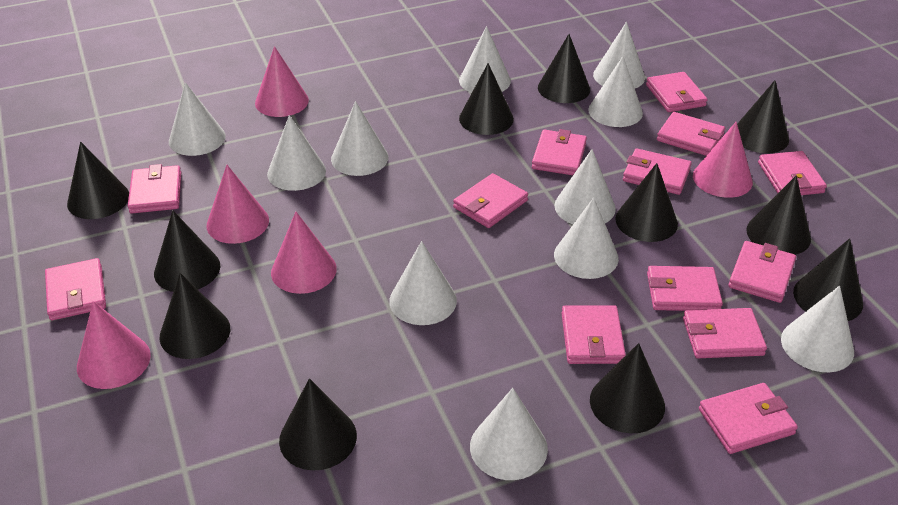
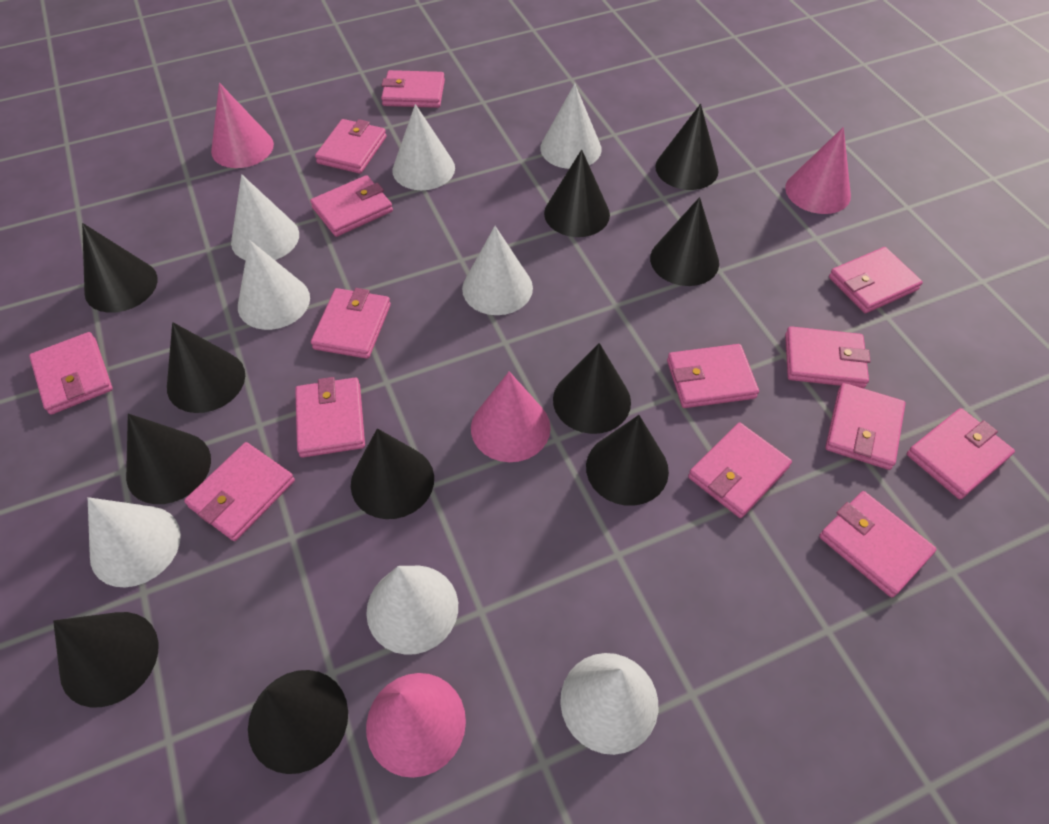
pink cone: 5 -> 4
pink wallet: 13 -> 14
white cone: 11 -> 8

